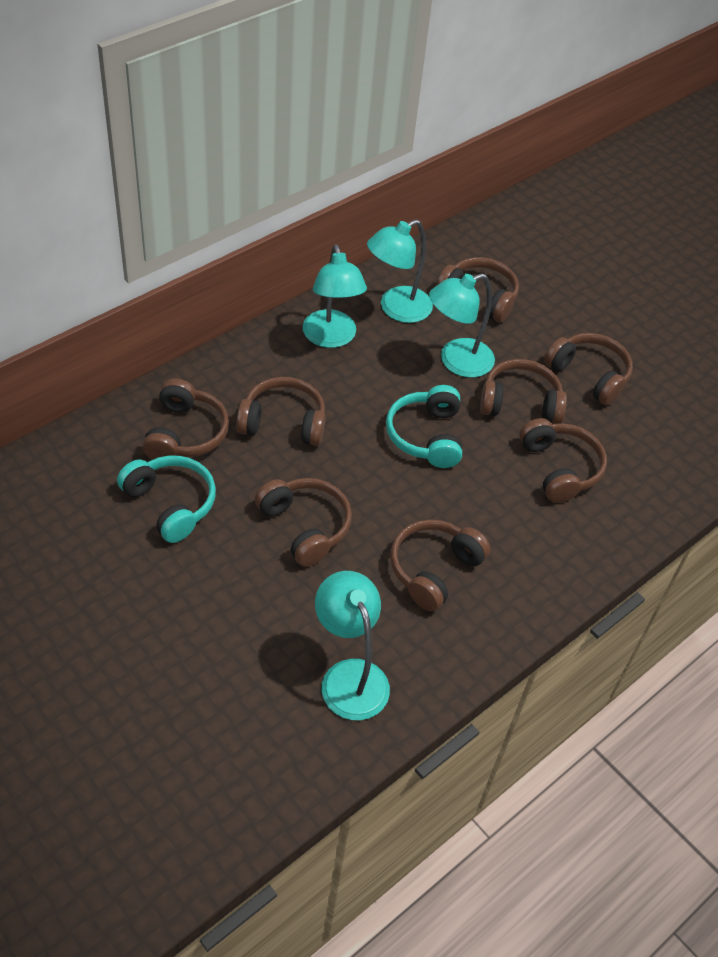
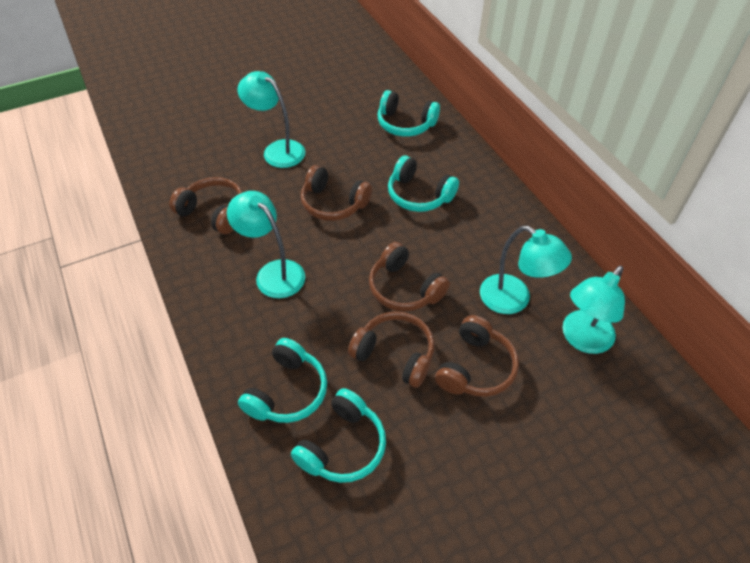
brown headphones: 8 -> 5
turquoise headphones: 2 -> 4

